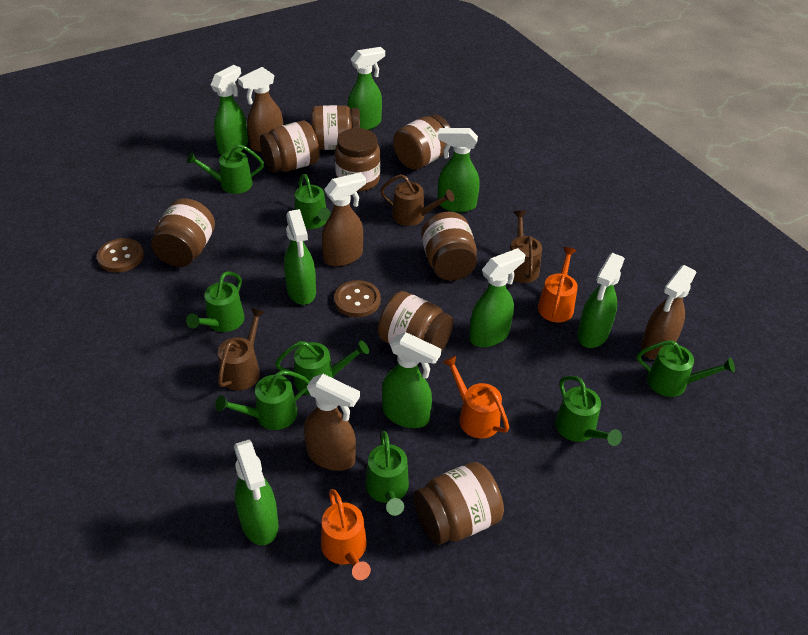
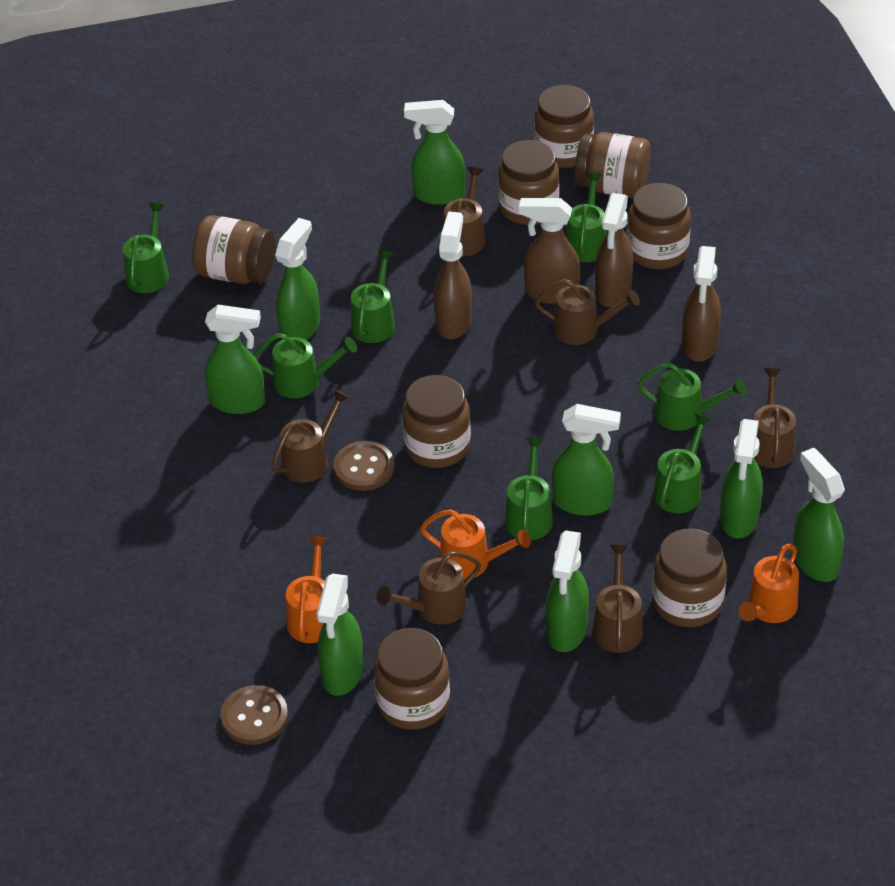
brown watering can: 3 -> 6
green watering can: 8 -> 7

